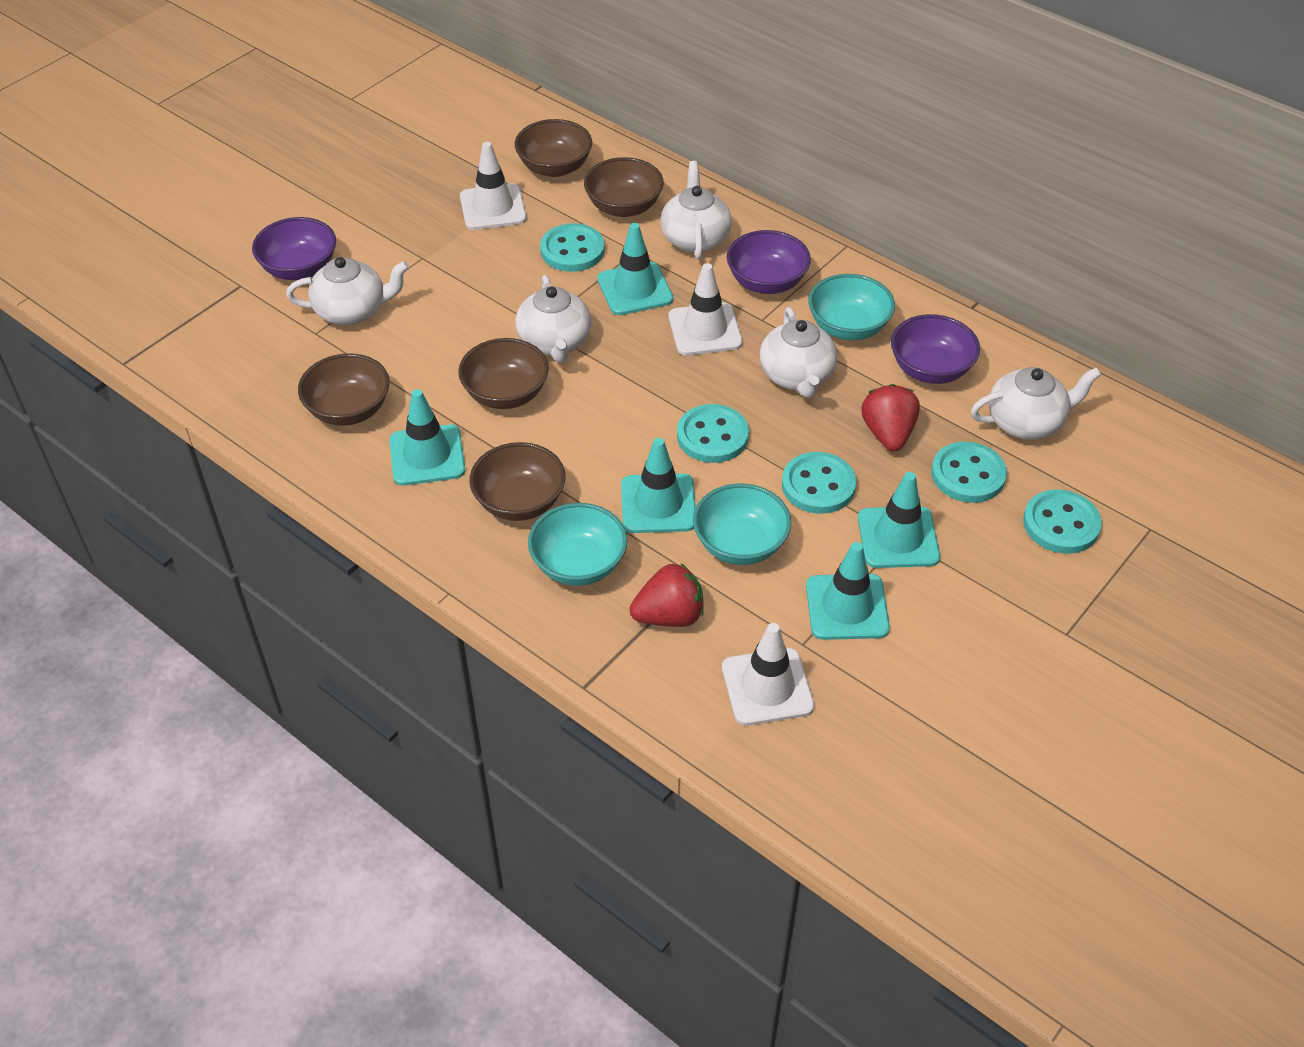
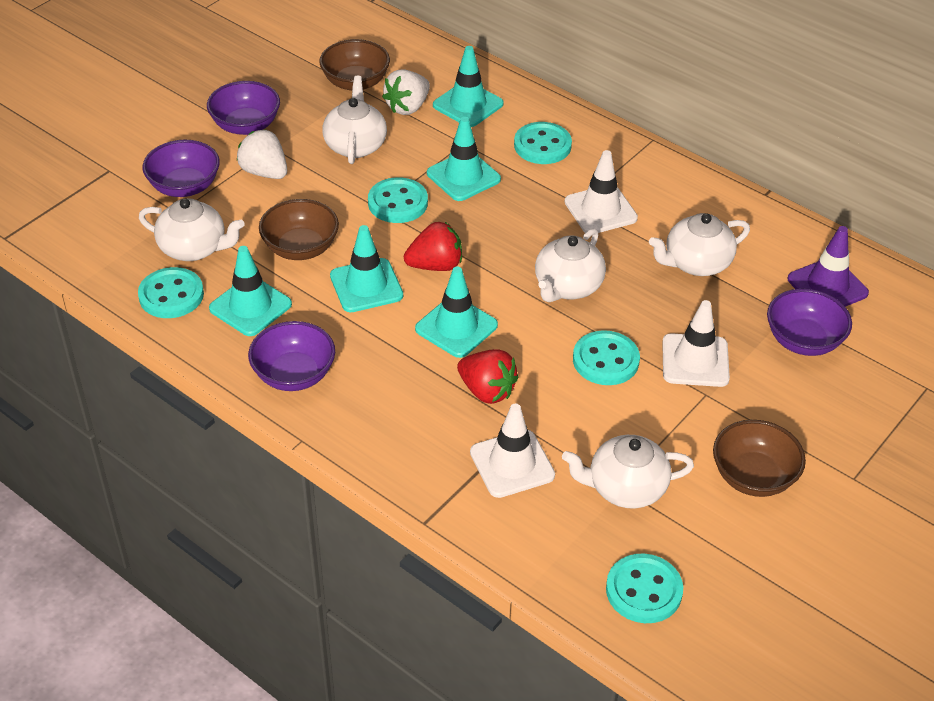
brown bowl: 5 -> 3
purple bowl: 3 -> 4
purple traffic cone: 0 -> 1
turquoise bowl: 3 -> 0
white strawberry: 0 -> 2

